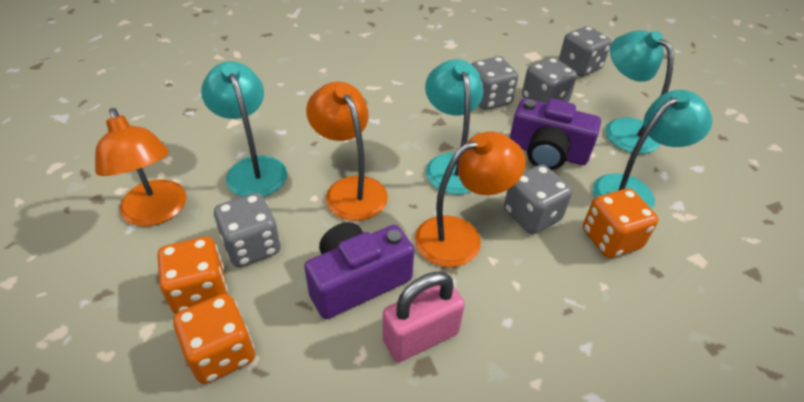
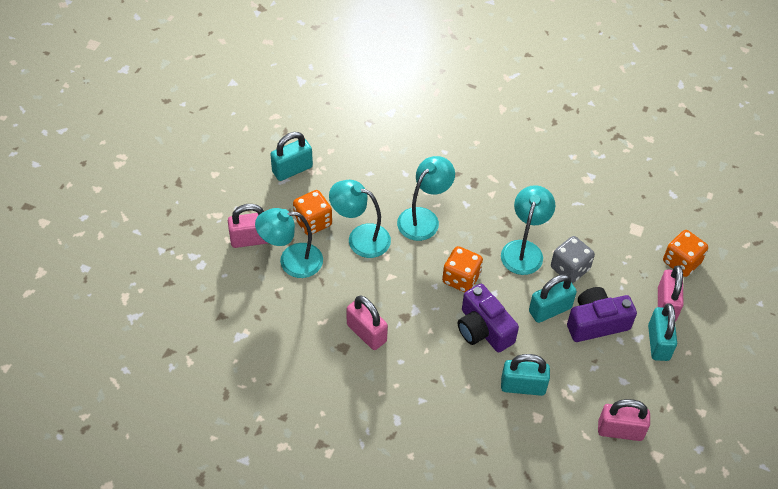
grey dice: 5 -> 1
orange lamp: 3 -> 0
pink padlock: 1 -> 4
turquoise padlock: 0 -> 4

